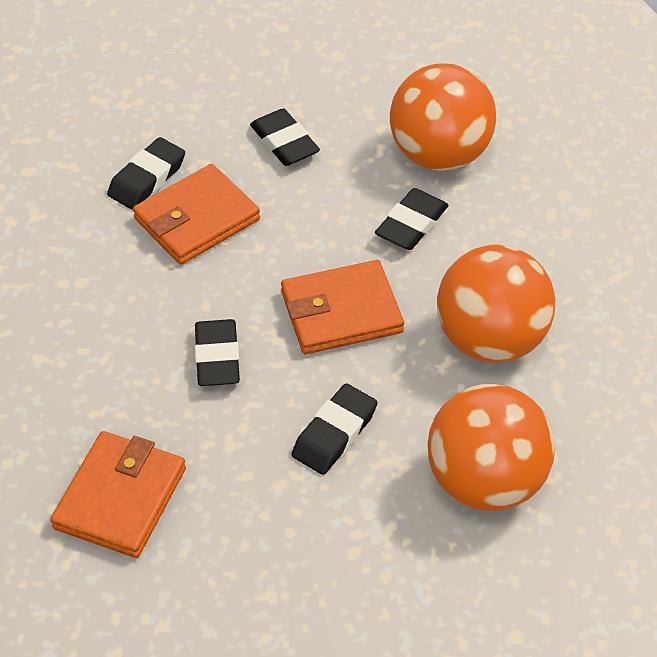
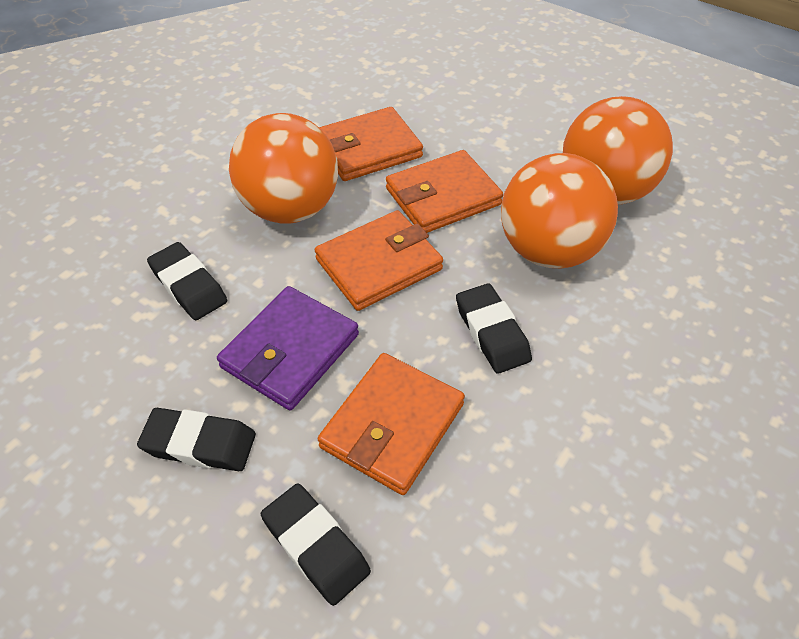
black eraser: 5 -> 4
orange wallet: 3 -> 4
purple wallet: 0 -> 1

